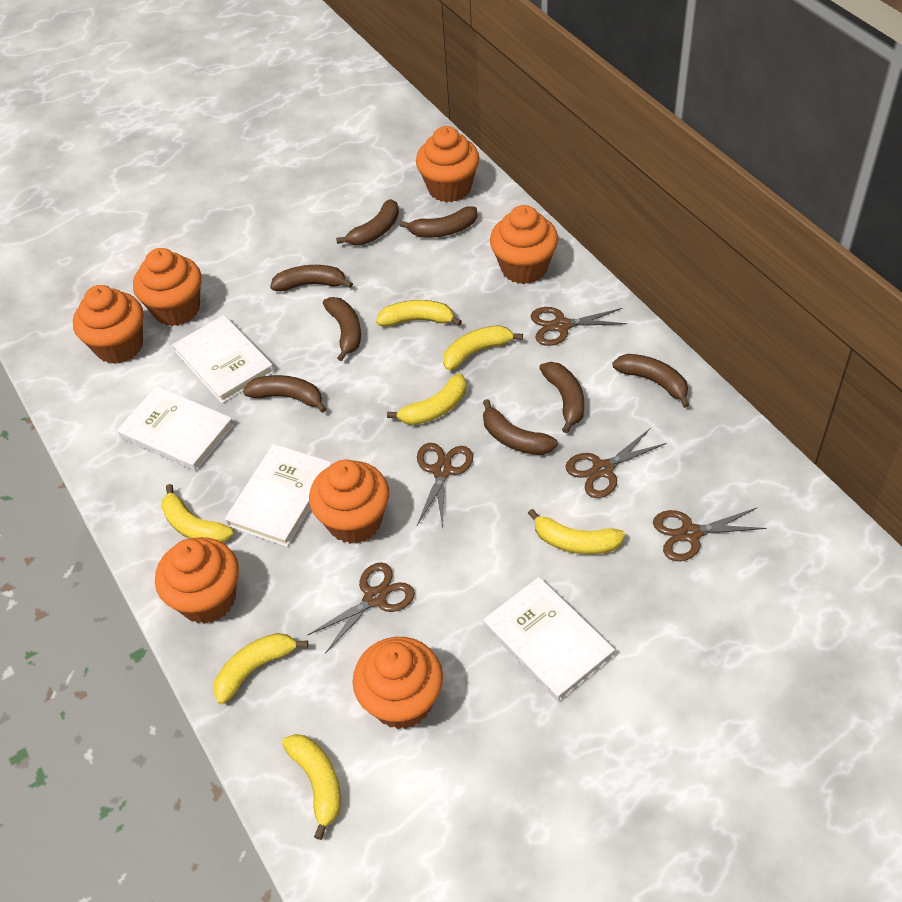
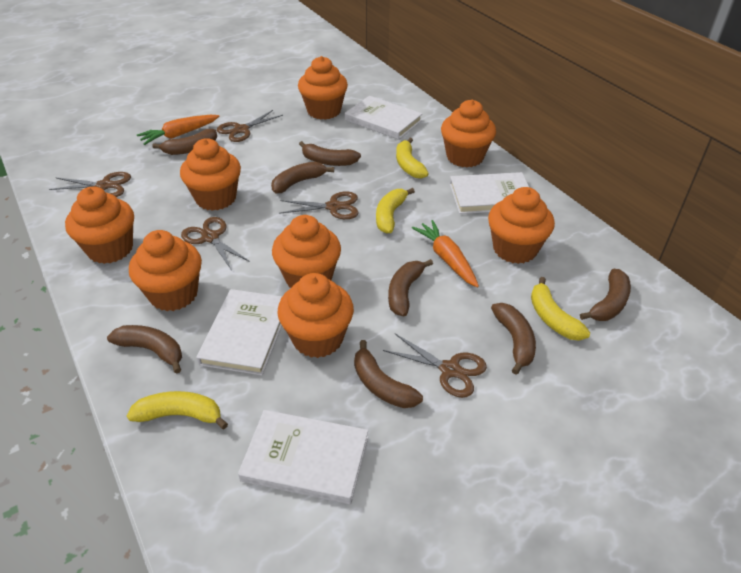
orange carrot: 0 -> 2
orange cupcake: 7 -> 8
yellow banana: 7 -> 4

